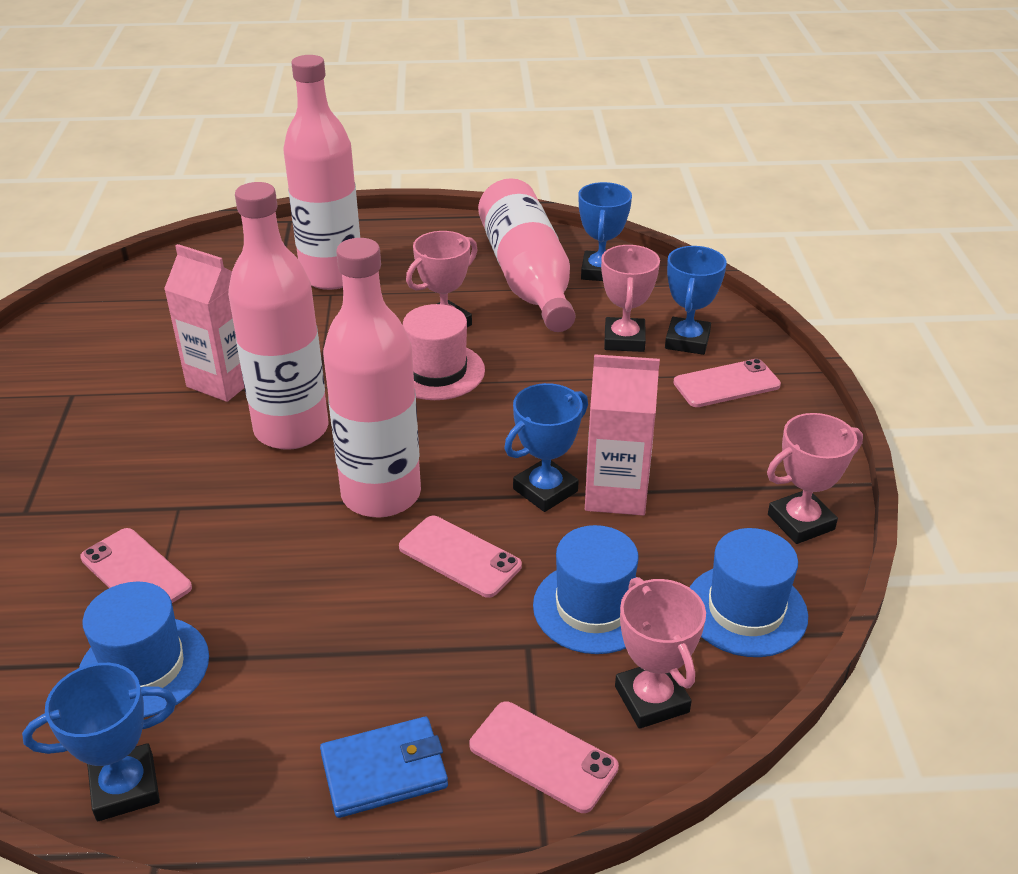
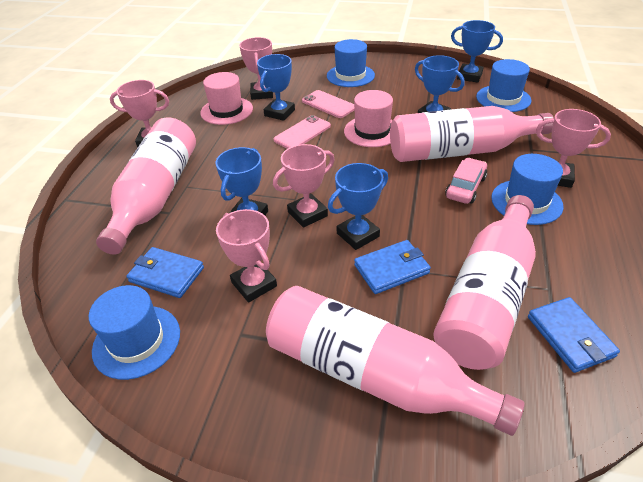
blue hat: 3 -> 4
blue trophy: 4 -> 5
blue wallet: 1 -> 3
pink car: 0 -> 1
pink carton: 2 -> 0
pink hat: 1 -> 2
pink phone: 4 -> 2
pink trophy: 4 -> 5

